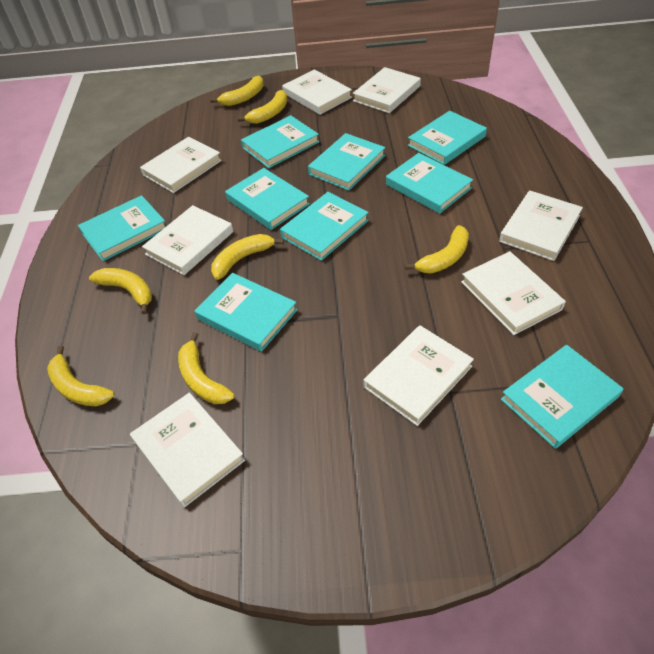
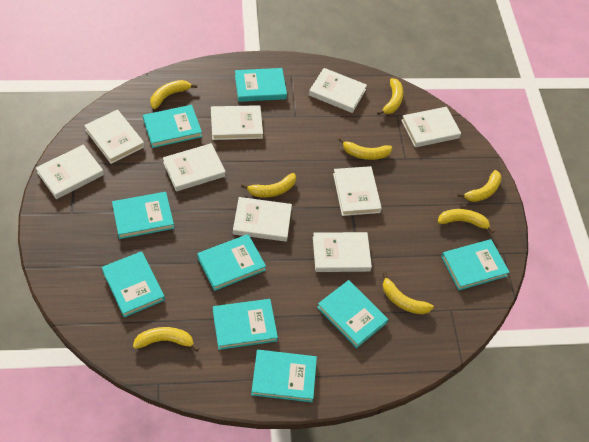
white book: 8 -> 9
yellow banana: 7 -> 8

